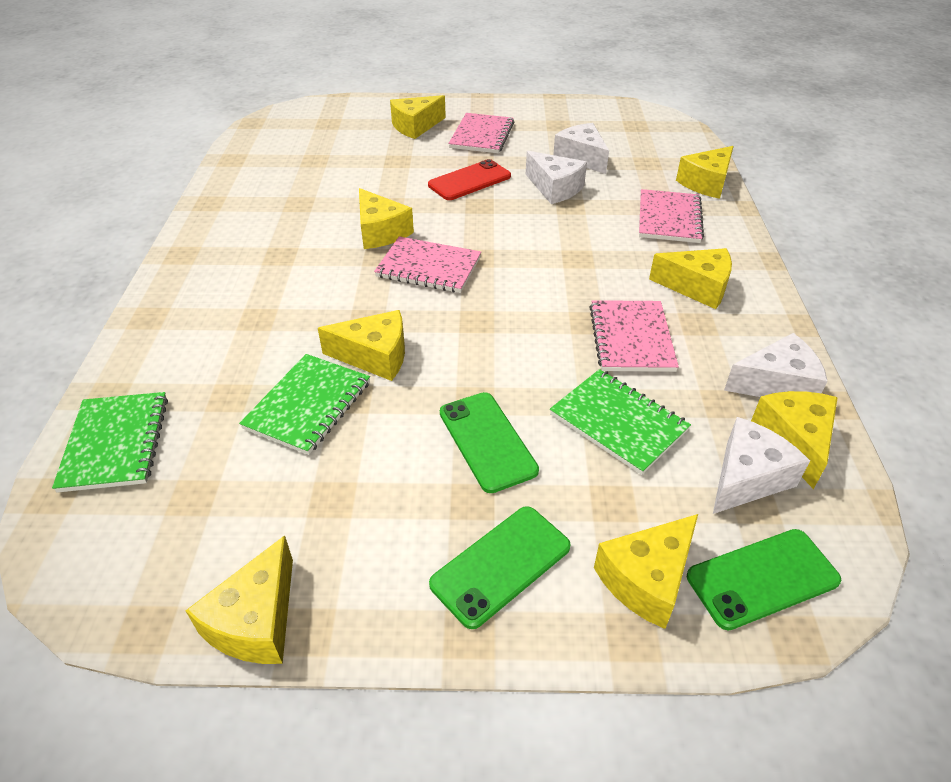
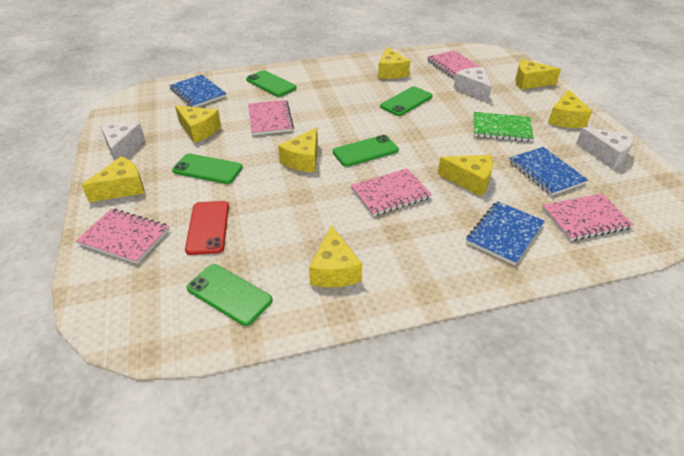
blue notebook: 0 -> 3
green notebook: 3 -> 1
green phone: 3 -> 5
pink notebook: 4 -> 5
white cheese: 4 -> 3

